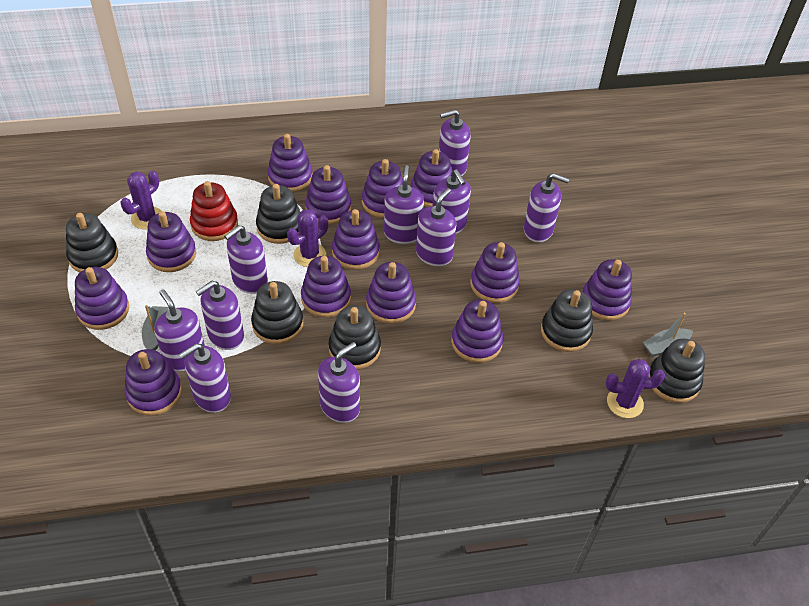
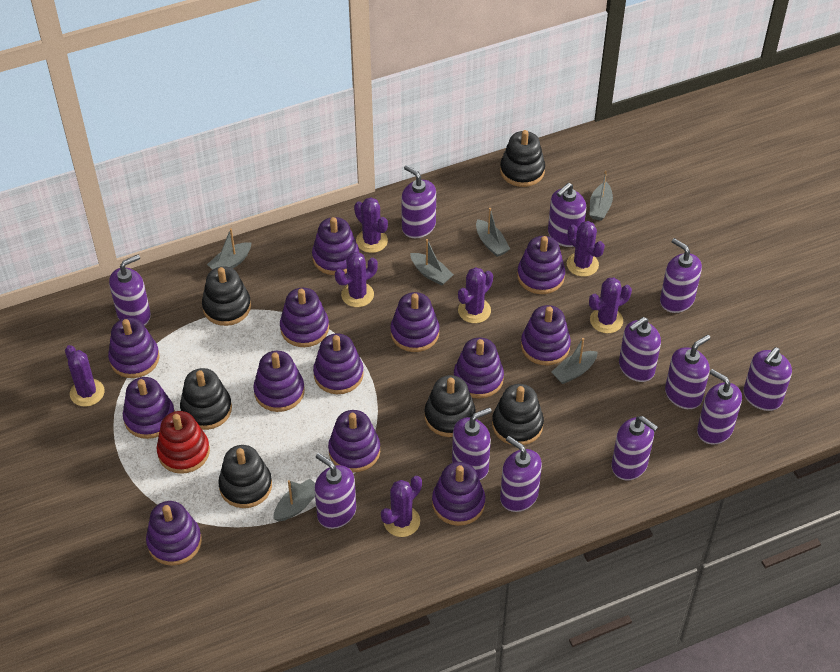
grey boat: 2 -> 6
purple cactus: 3 -> 7
purple soap dispenser: 10 -> 12

